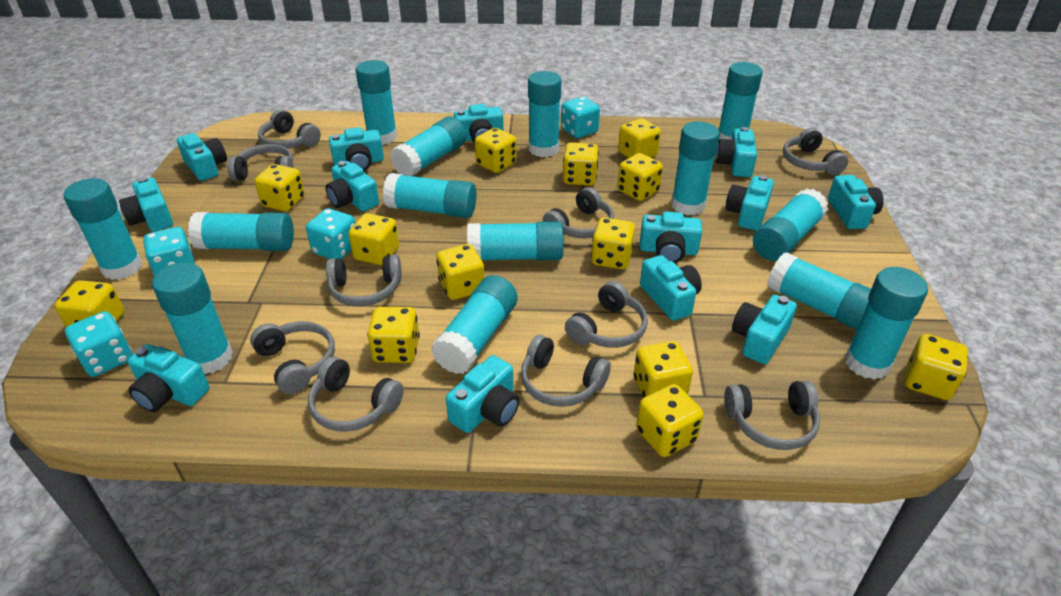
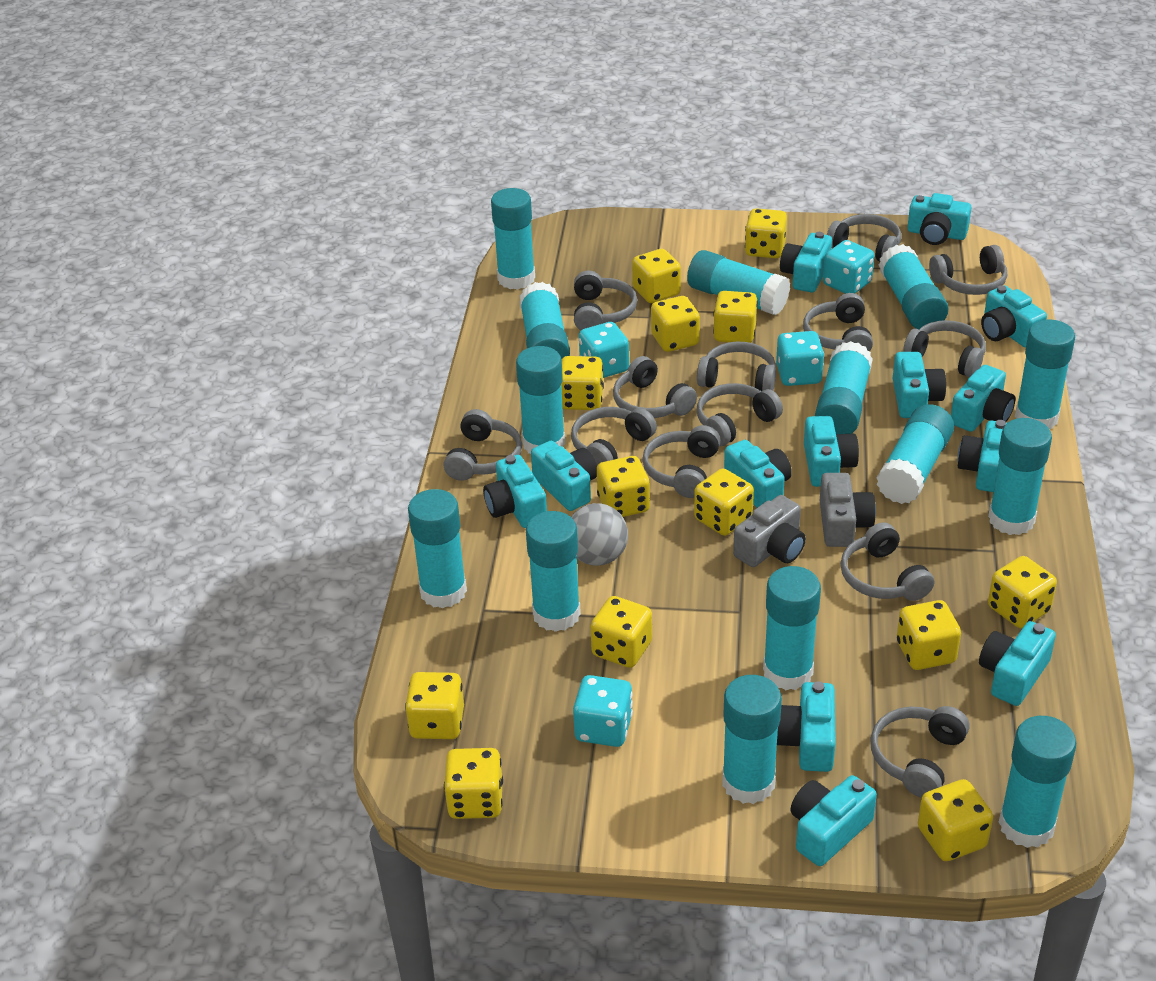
grey ball: 0 -> 1
grey camera: 0 -> 2
grey headphones: 10 -> 13

